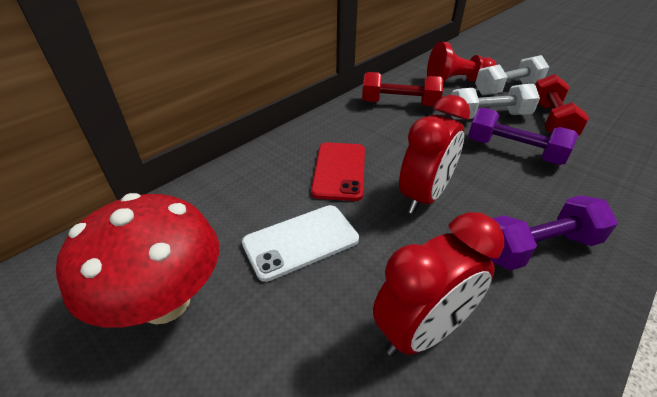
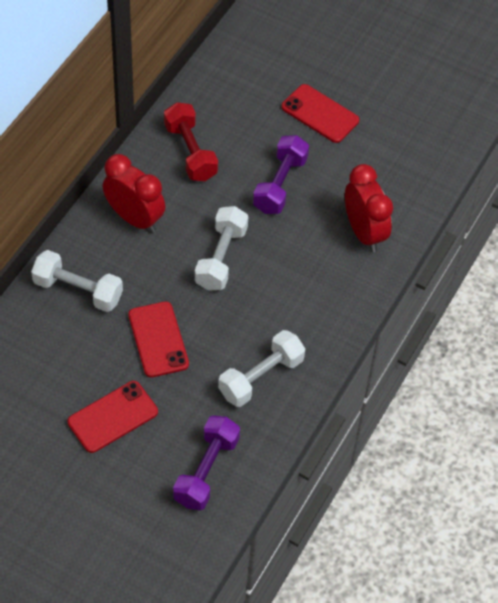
red dumbbell: 2 -> 1
red mushroom: 1 -> 0
red pawn: 1 -> 0
red phone: 1 -> 3
white dumbbell: 2 -> 3
white phone: 1 -> 0

